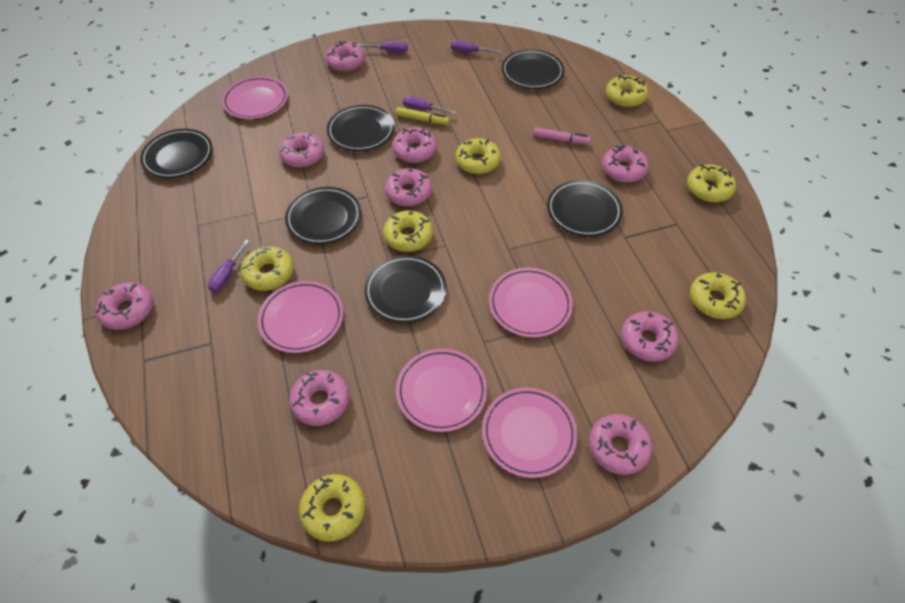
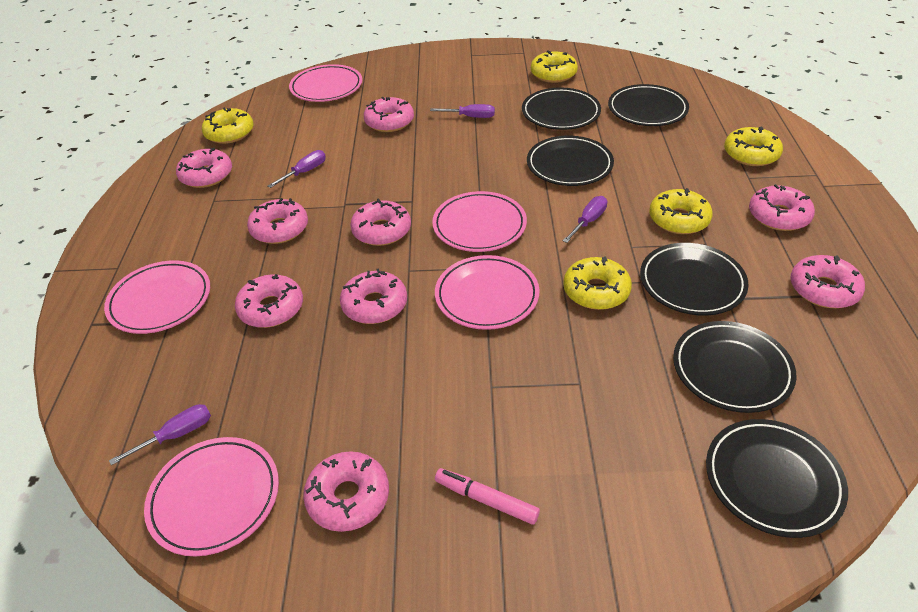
yellow donut: 7 -> 5
yellow marker: 1 -> 0

